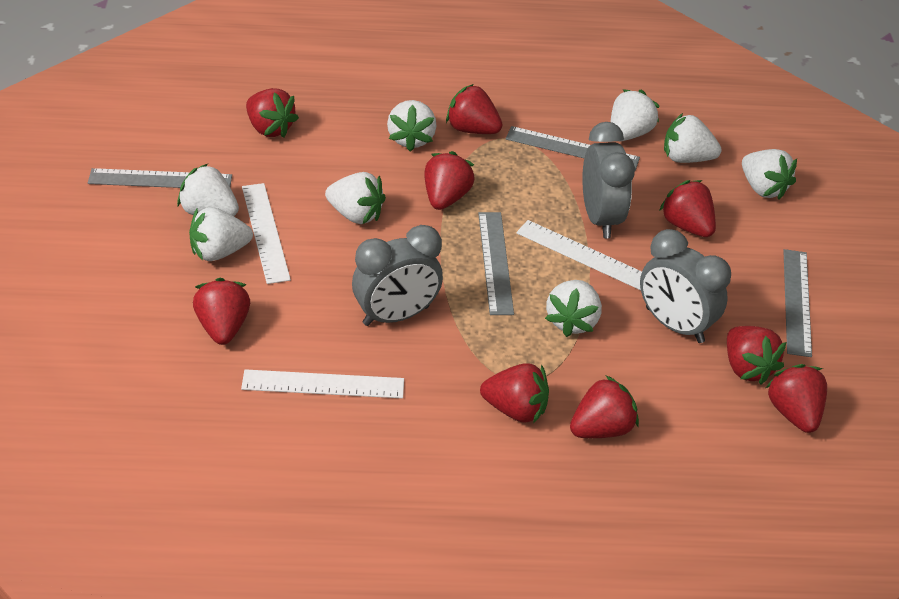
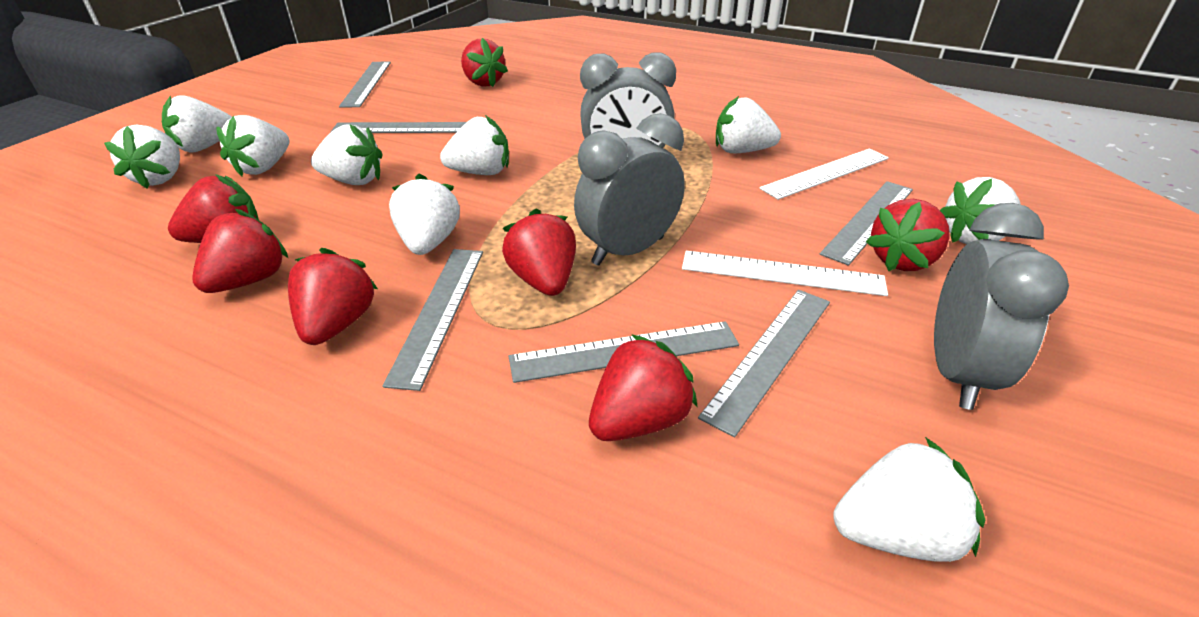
grey ruler: 4 -> 6
red strawberry: 9 -> 7
white ruler: 3 -> 2
white strawberry: 8 -> 9

